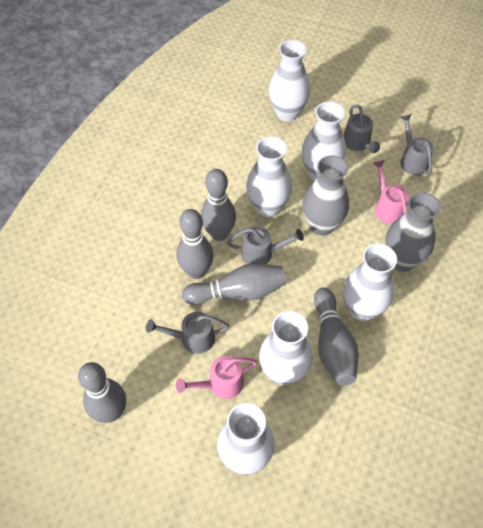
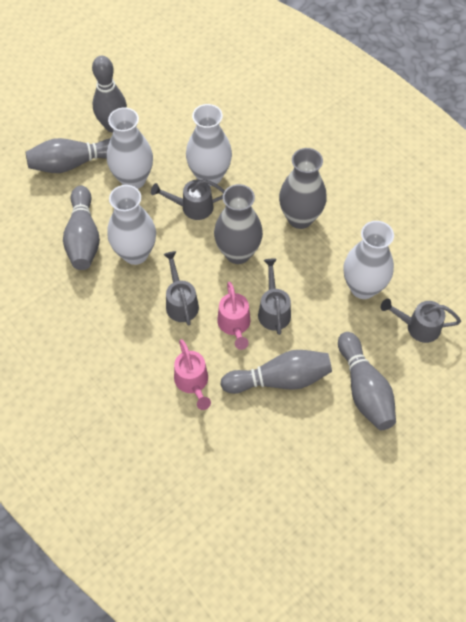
white vase: 6 -> 4

